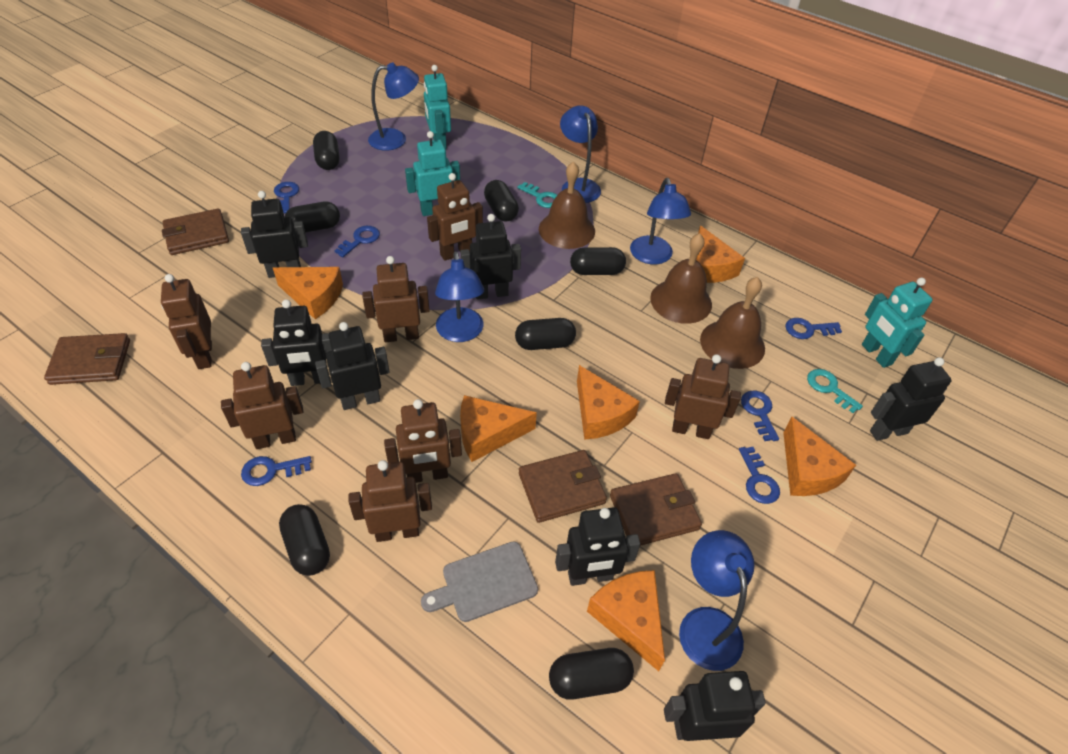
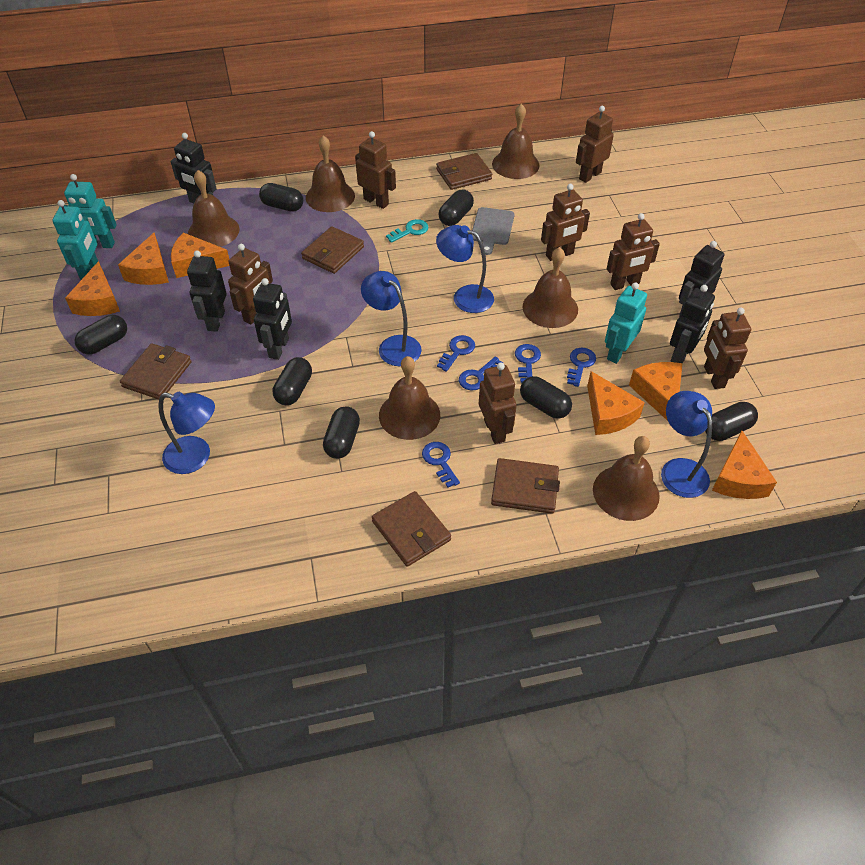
black robot: 7 -> 5
blue key: 6 -> 5
blue lamp: 5 -> 4
brown bell: 3 -> 6
brown wallet: 4 -> 5
turquoise key: 2 -> 1

